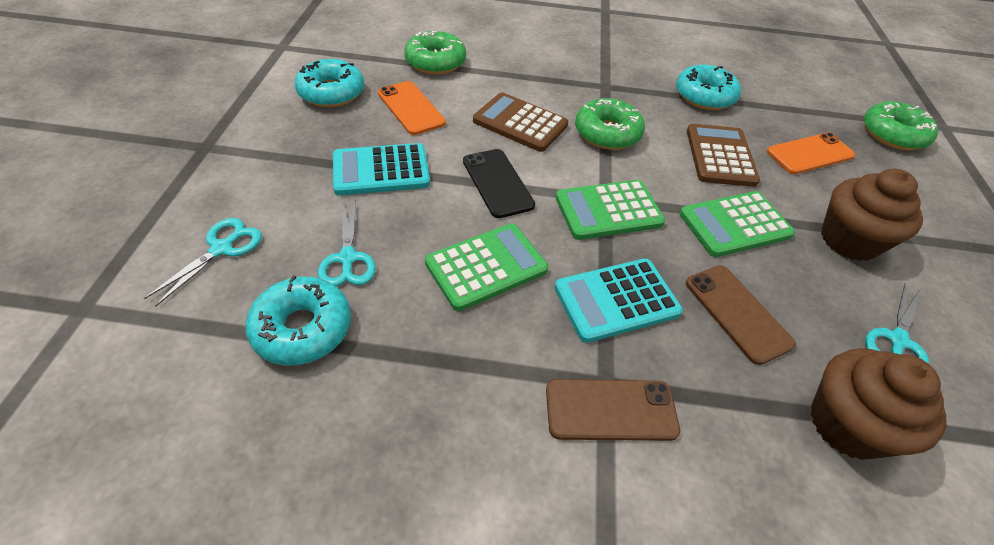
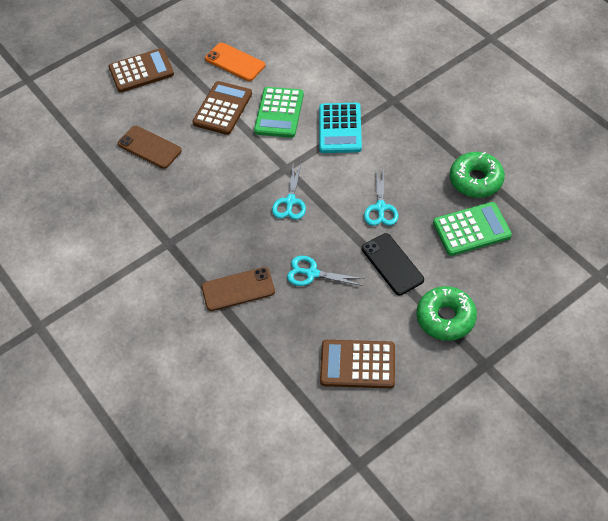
brown calculator: 2 -> 3
brown cupcake: 2 -> 0
green calculator: 3 -> 2
green donut: 3 -> 2
orange phone: 2 -> 1
turquoise calculator: 2 -> 1
turquoise donut: 3 -> 0

